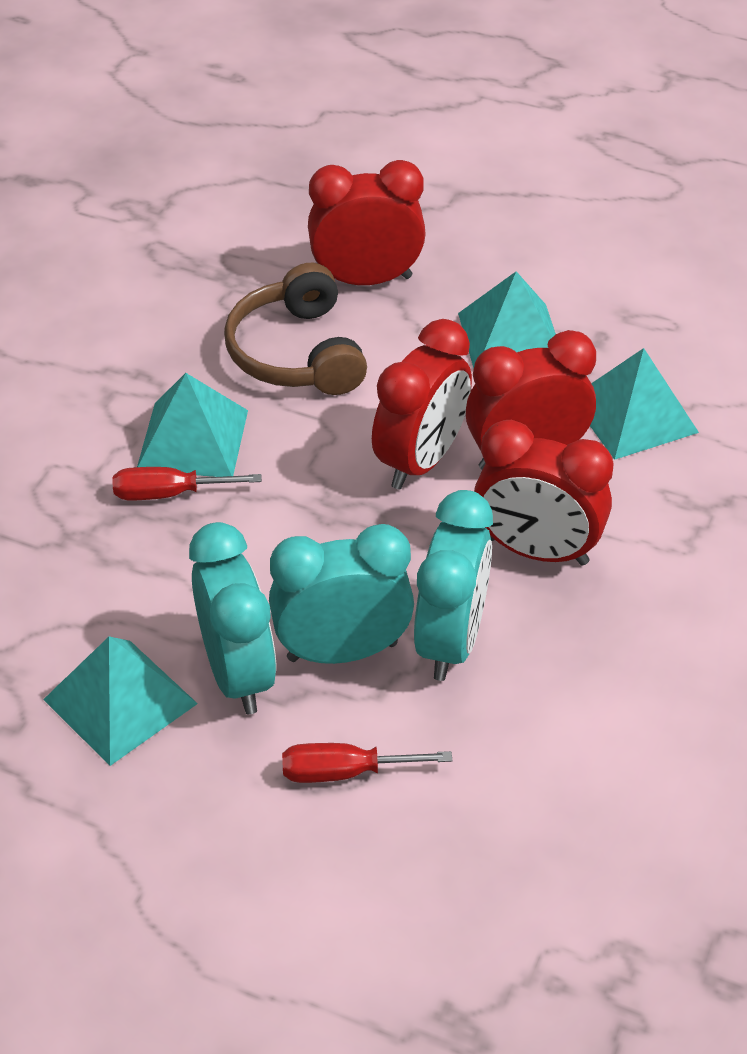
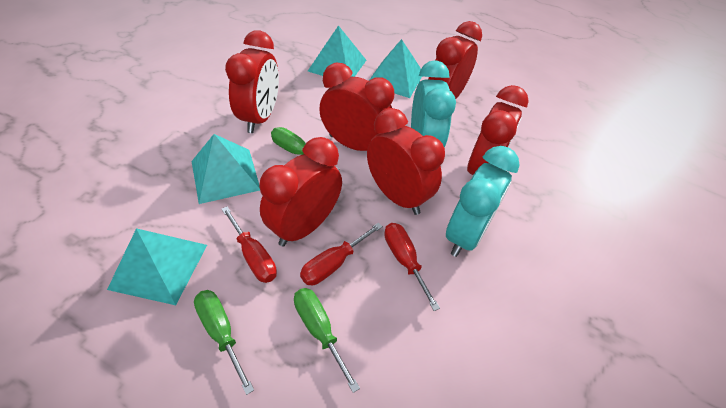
brown headphones: 1 -> 0
green screwdriver: 0 -> 3
red clock: 4 -> 6
red screwdriver: 2 -> 3
turquoise clock: 3 -> 2

